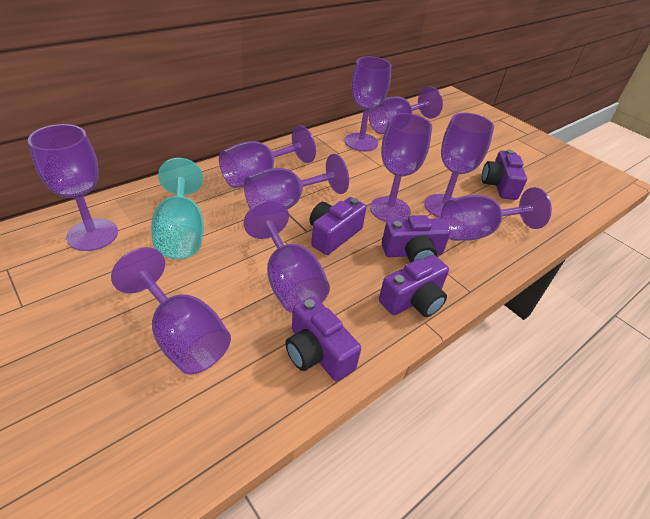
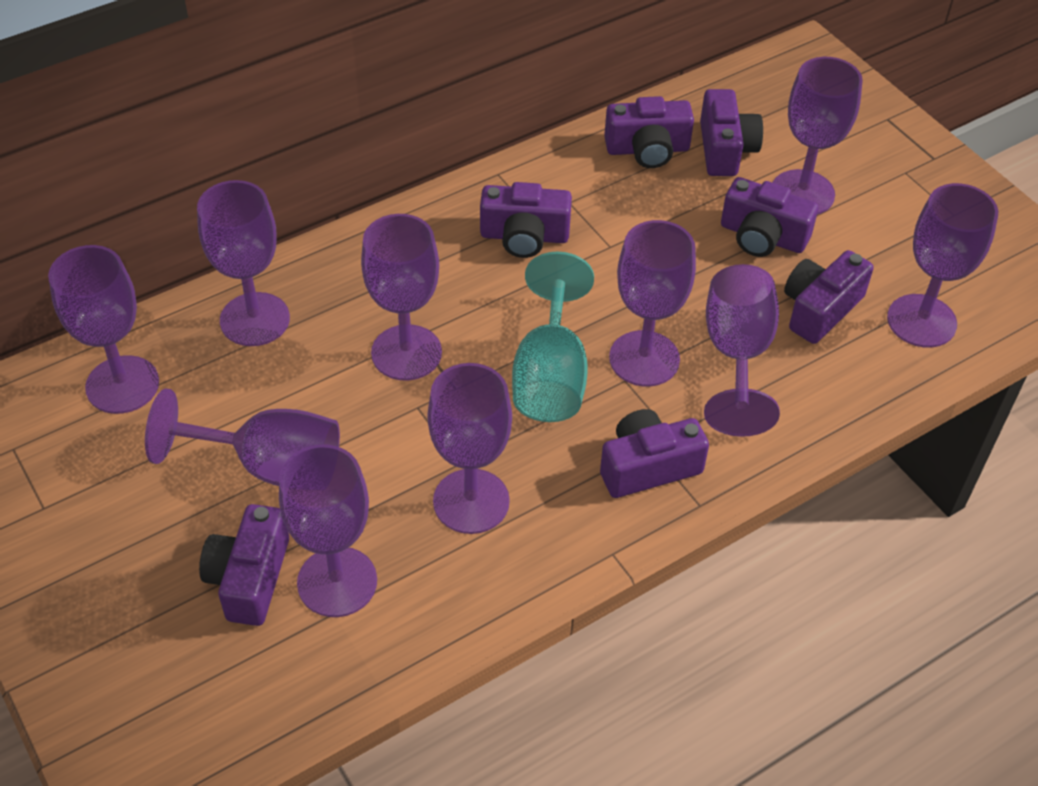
purple camera: 5 -> 7

